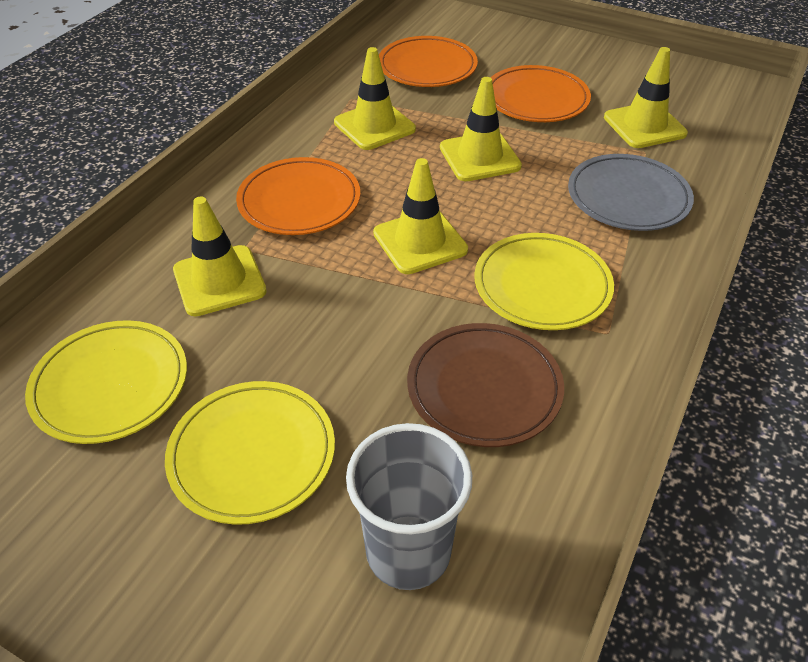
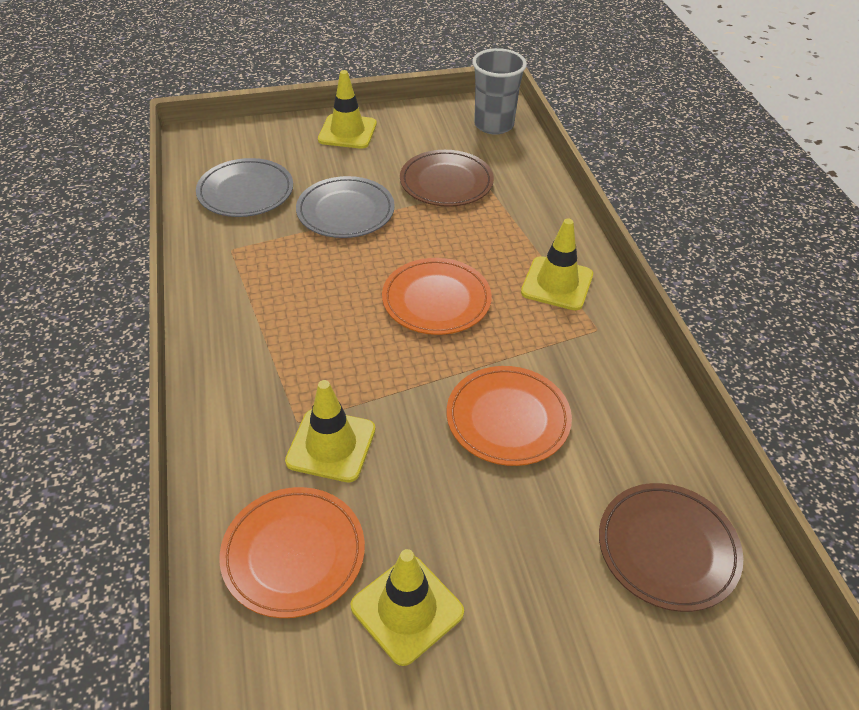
brown plate: 1 -> 2
grey plate: 1 -> 2
yellow plate: 3 -> 0
yellow traffic cone: 5 -> 4

